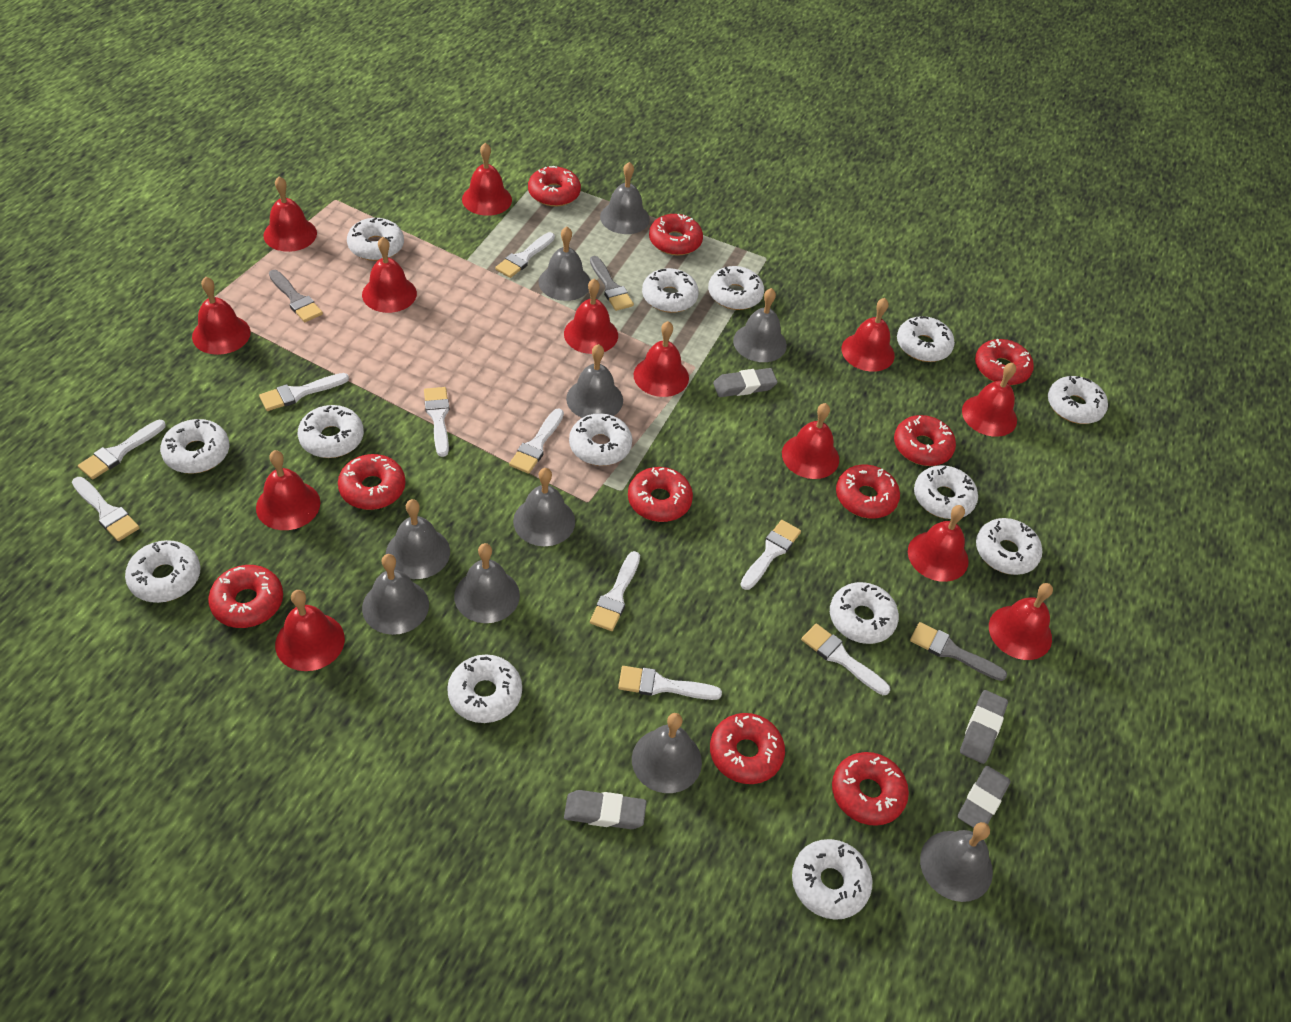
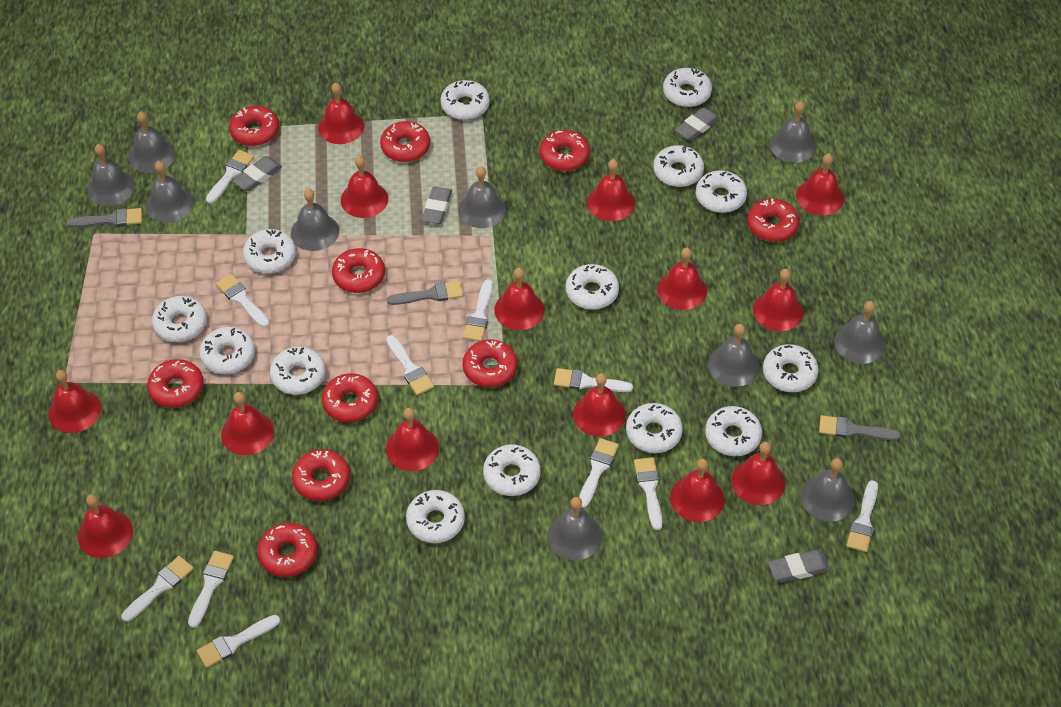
red bell: 13 -> 14
white brush: 10 -> 11

